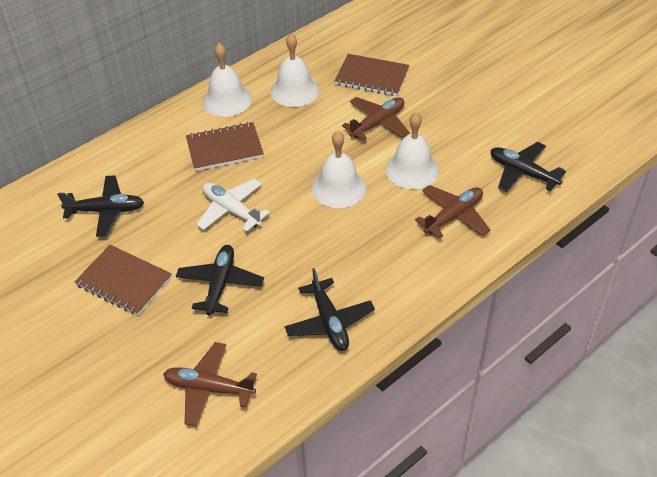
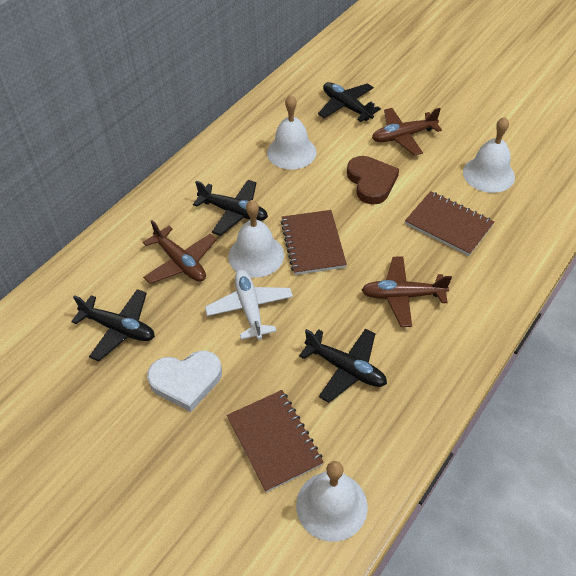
brown heart: 0 -> 1
white heart: 0 -> 1

